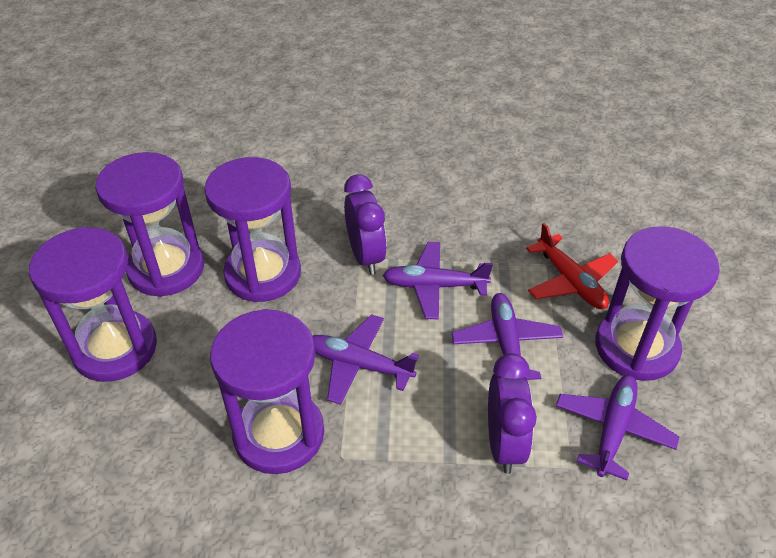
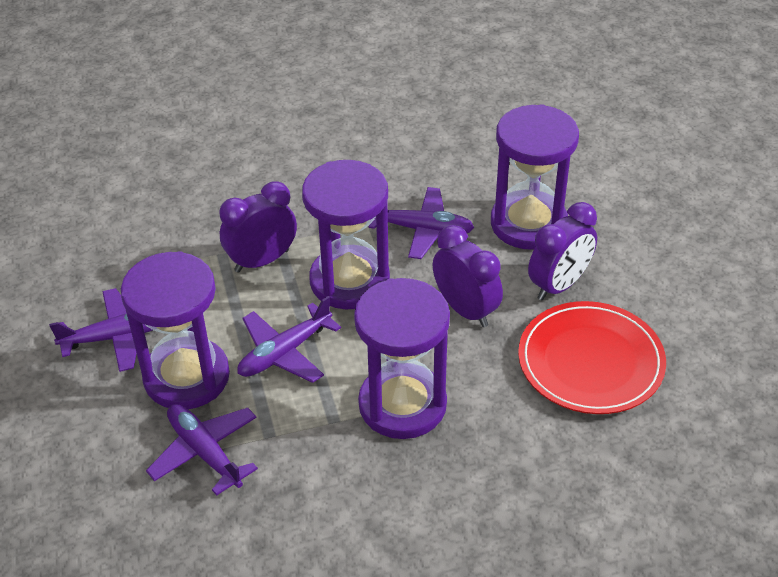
purple clock: 2 -> 3
purple hourglass: 5 -> 4
red plane: 1 -> 0
red plate: 0 -> 1

